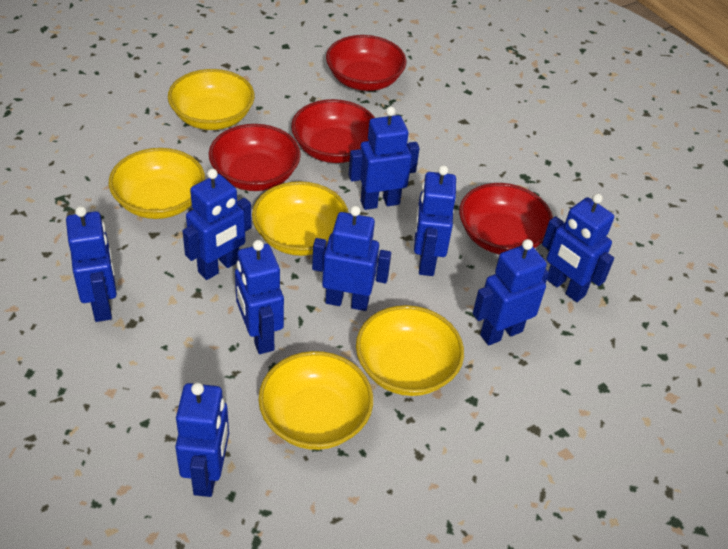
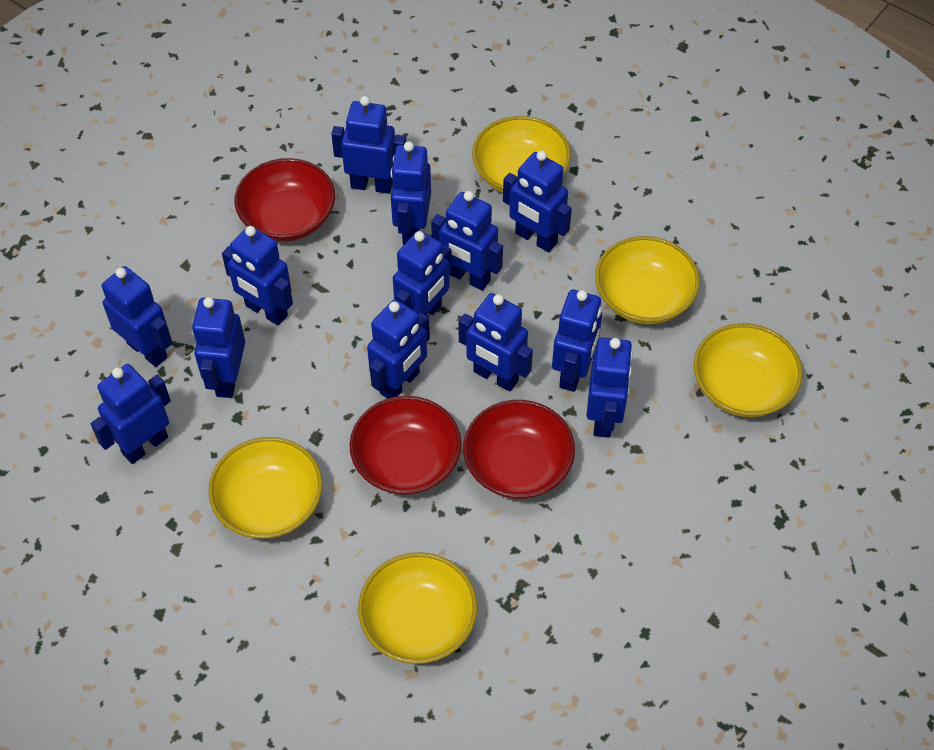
blue robot: 9 -> 13
red bowl: 4 -> 3

